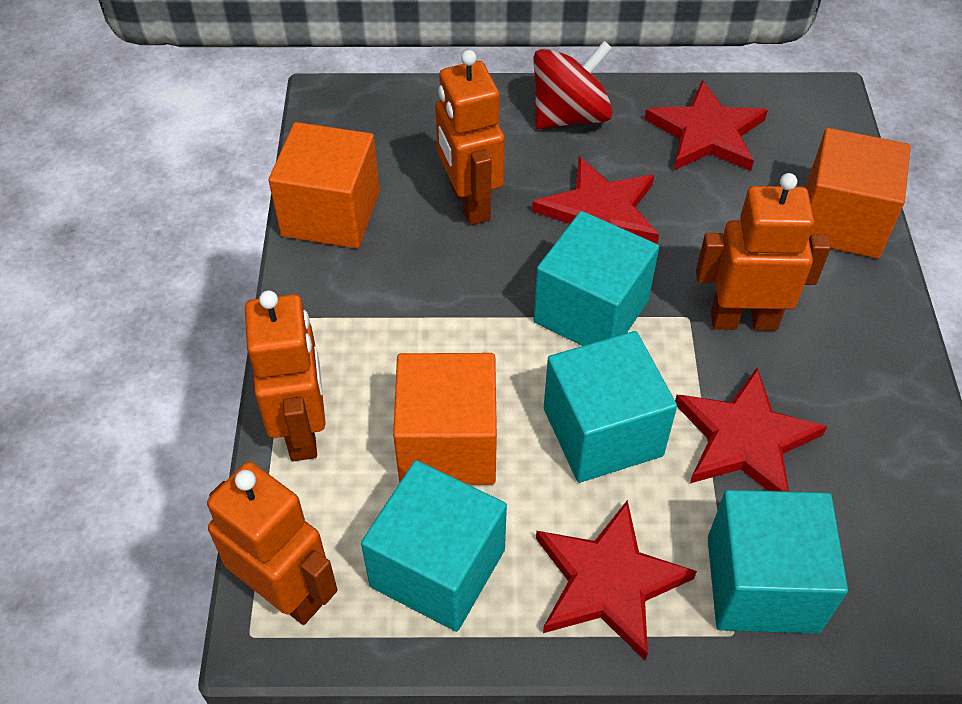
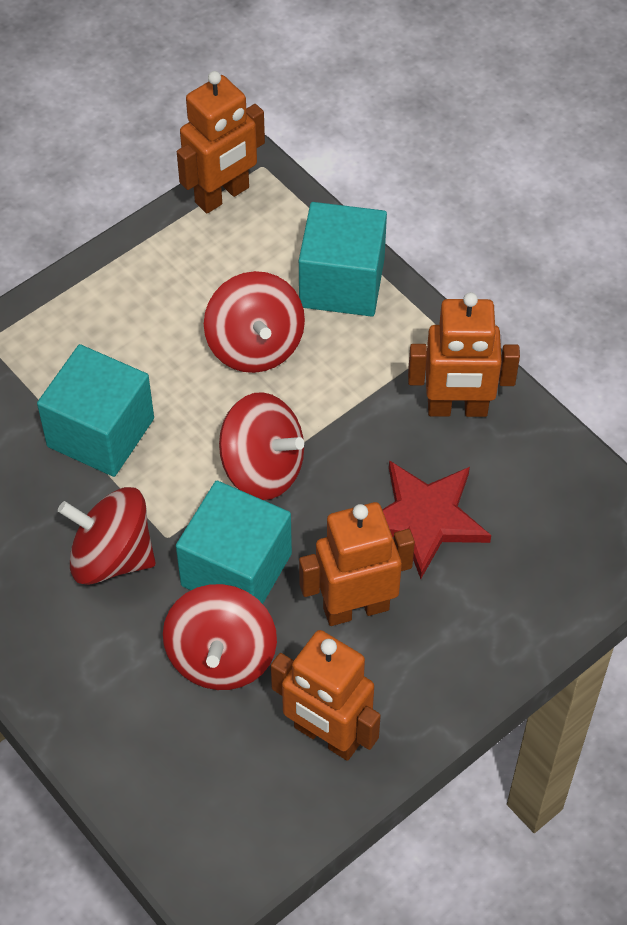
orange cube: 3 -> 0
red spinning top: 1 -> 4
red star: 4 -> 1
turquoise cube: 4 -> 3

